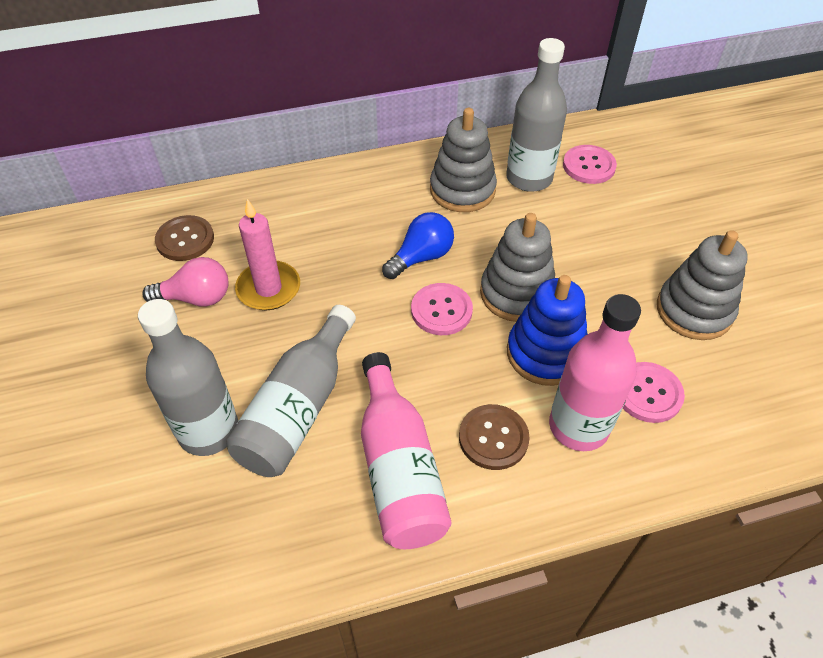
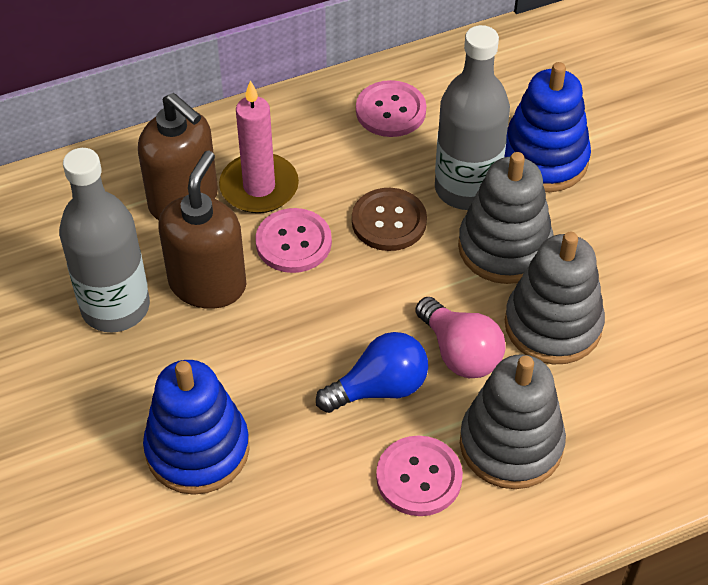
blue stacking toy: 1 -> 2
brown button: 2 -> 1
brown soap dispenser: 0 -> 2
grey bottle: 3 -> 2
pink bottle: 2 -> 0

